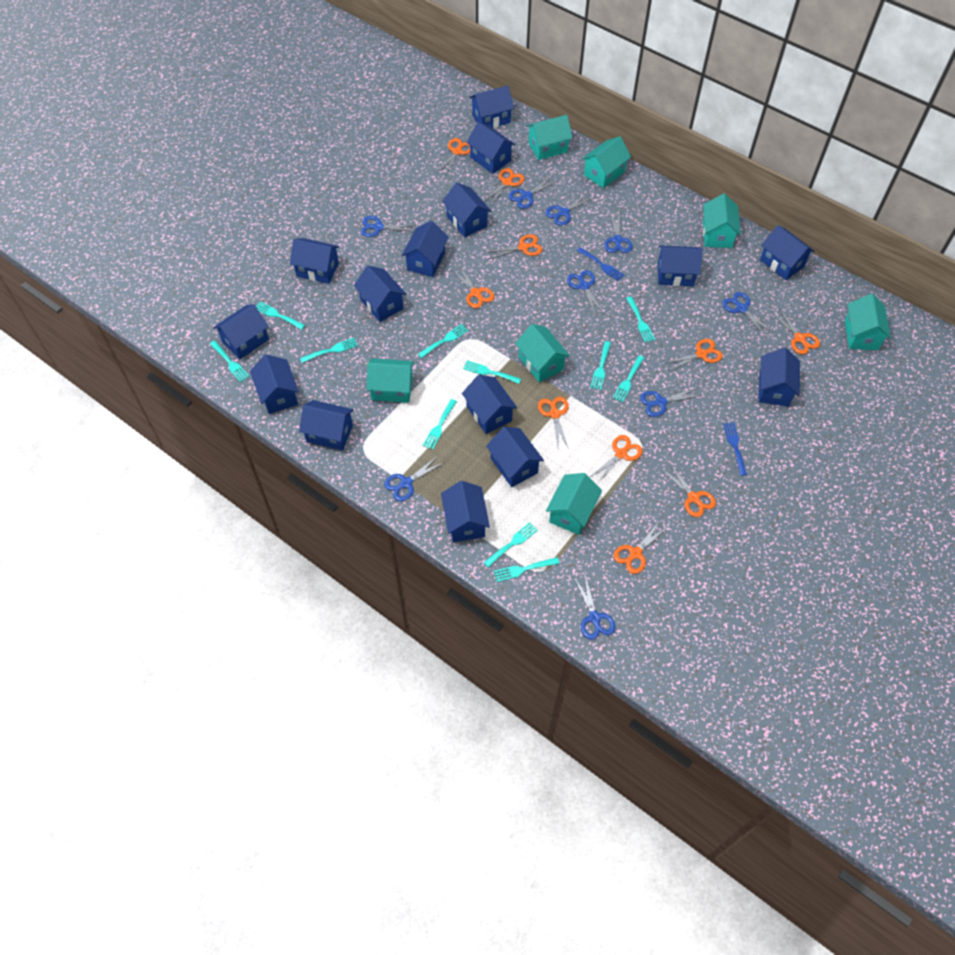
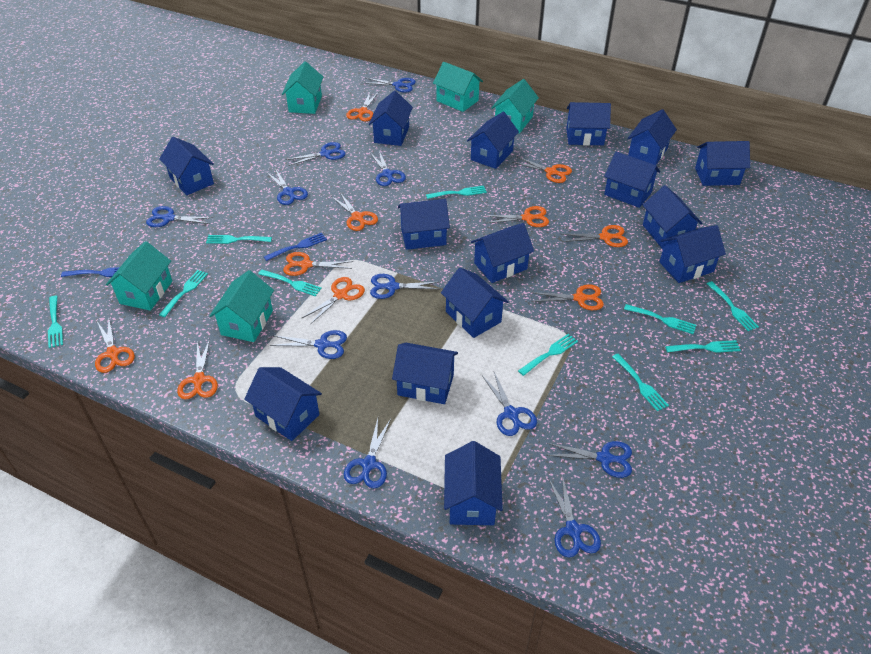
blue scissors: 9 -> 11
turquoise fork: 11 -> 10
turquoise house: 7 -> 5

